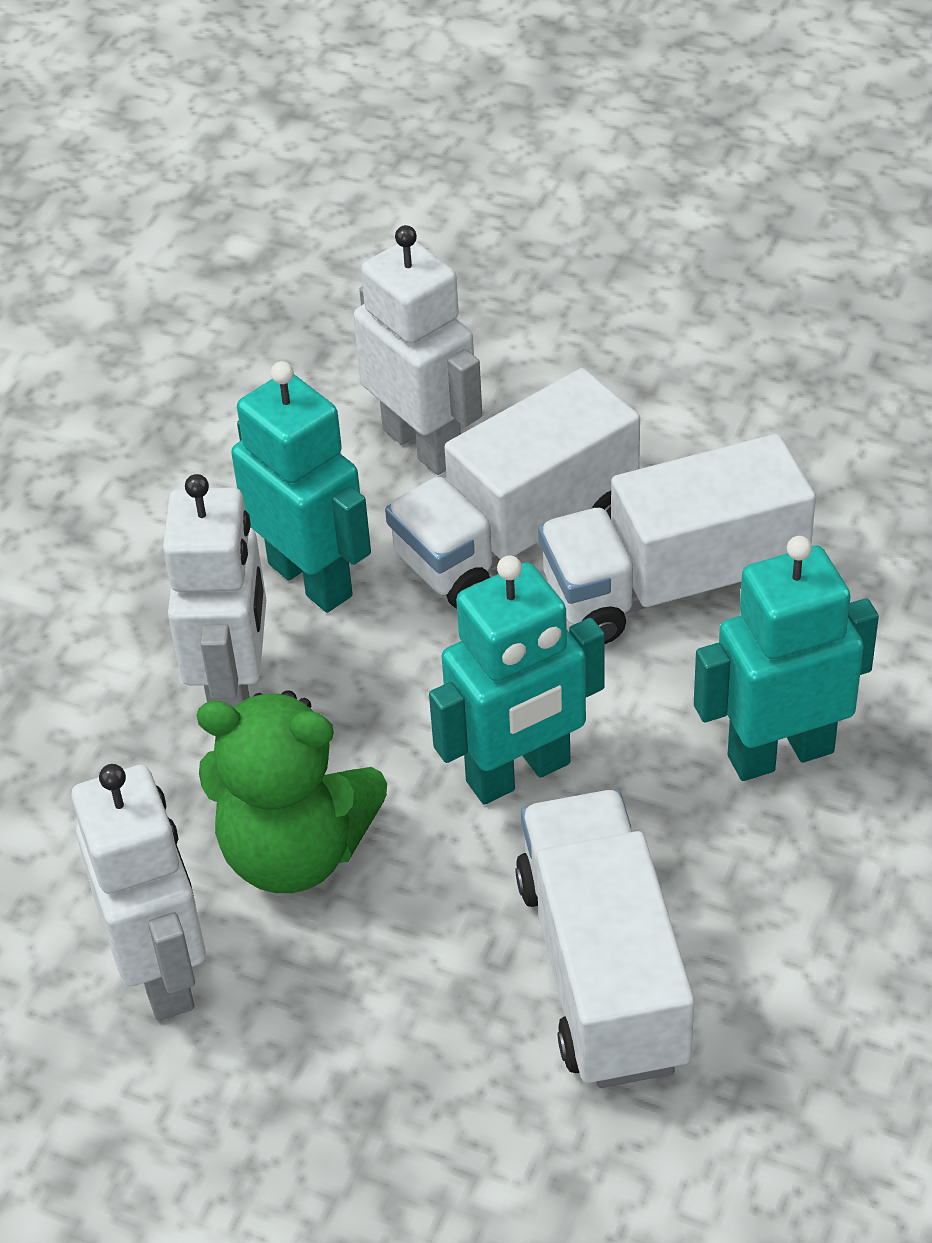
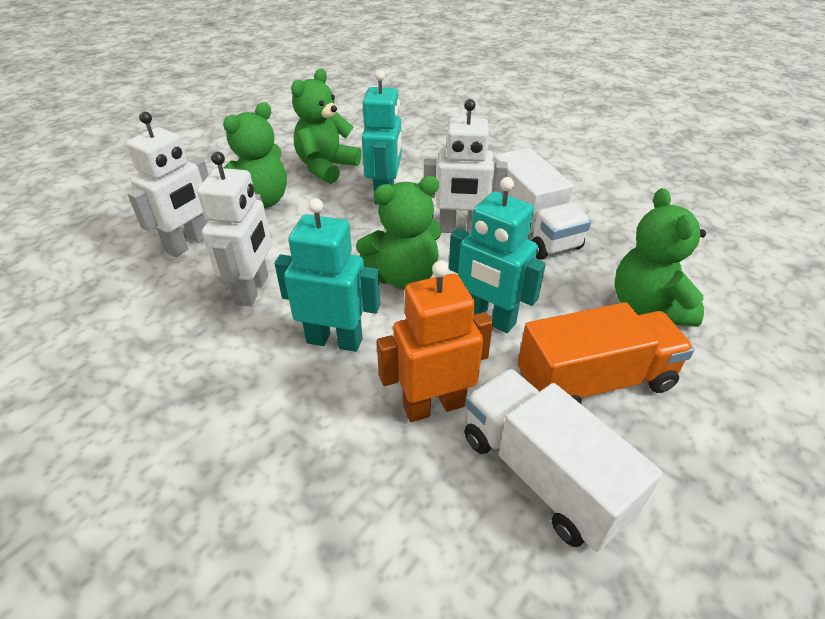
green teddy bear: 1 -> 4
orange robot: 0 -> 1
orange truck: 0 -> 1
white truck: 3 -> 2

